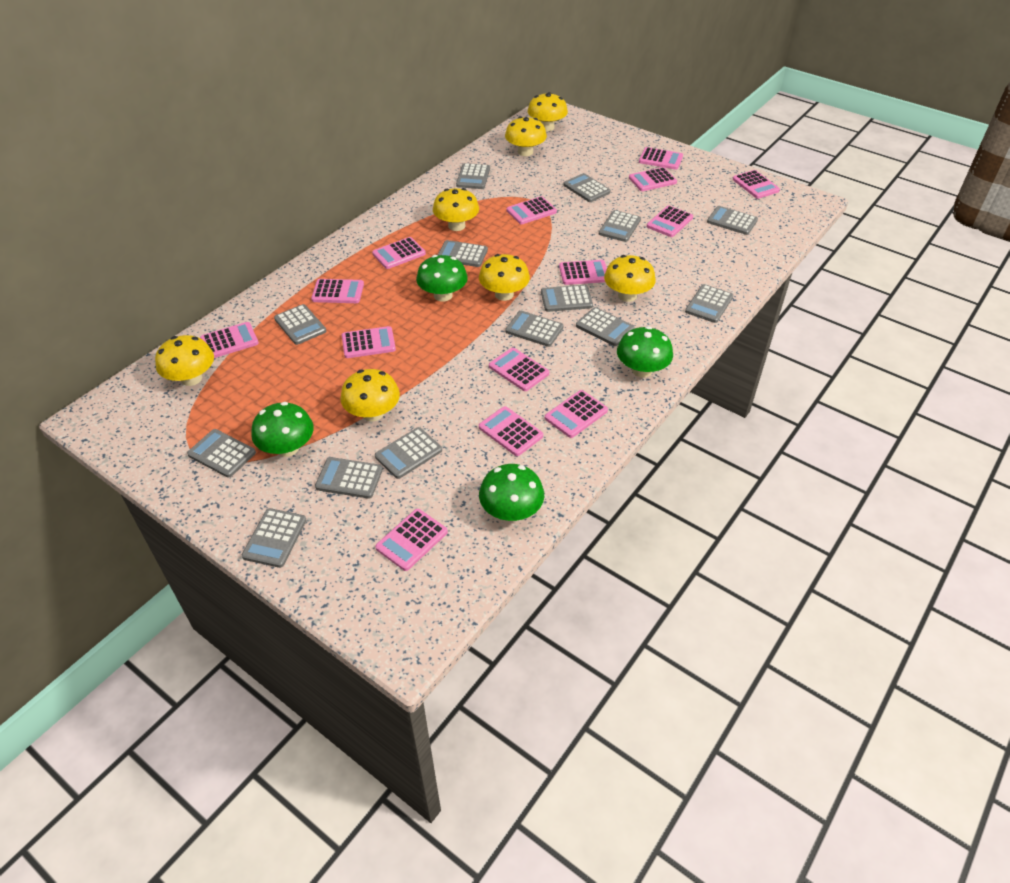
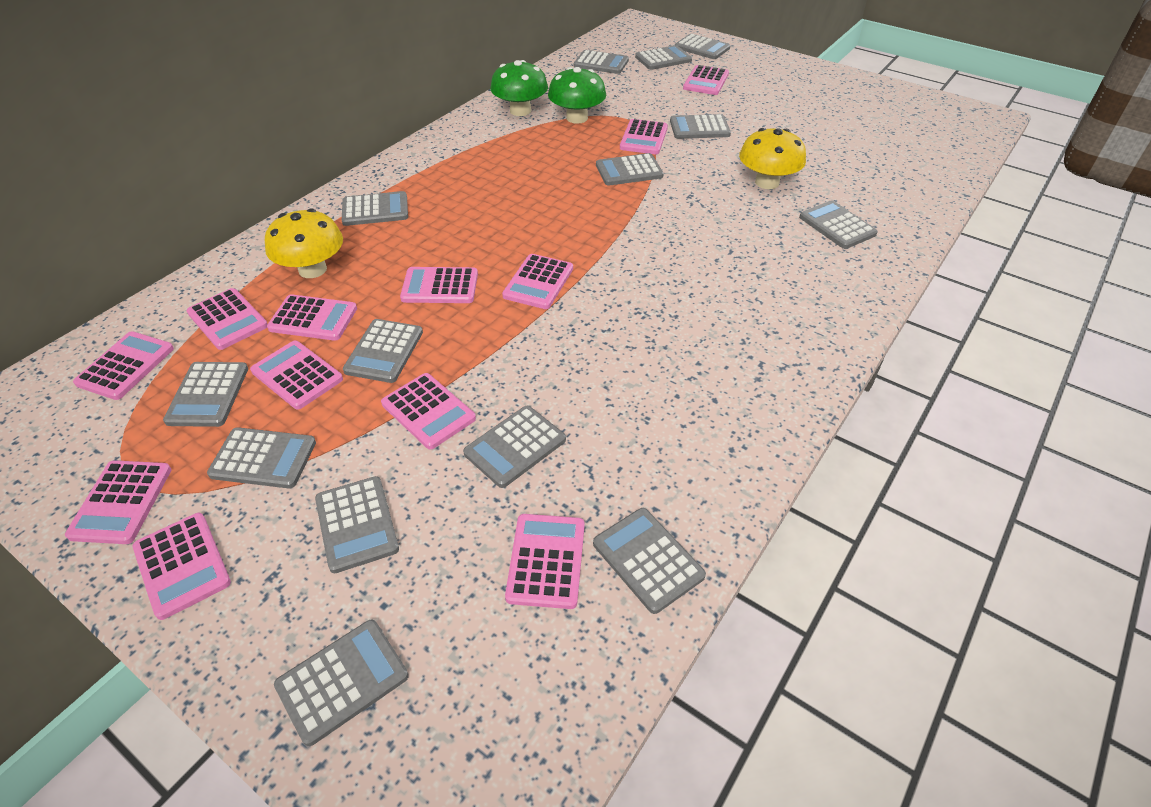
green mushroom: 4 -> 2
pink calculator: 14 -> 12
yellow mushroom: 7 -> 2

